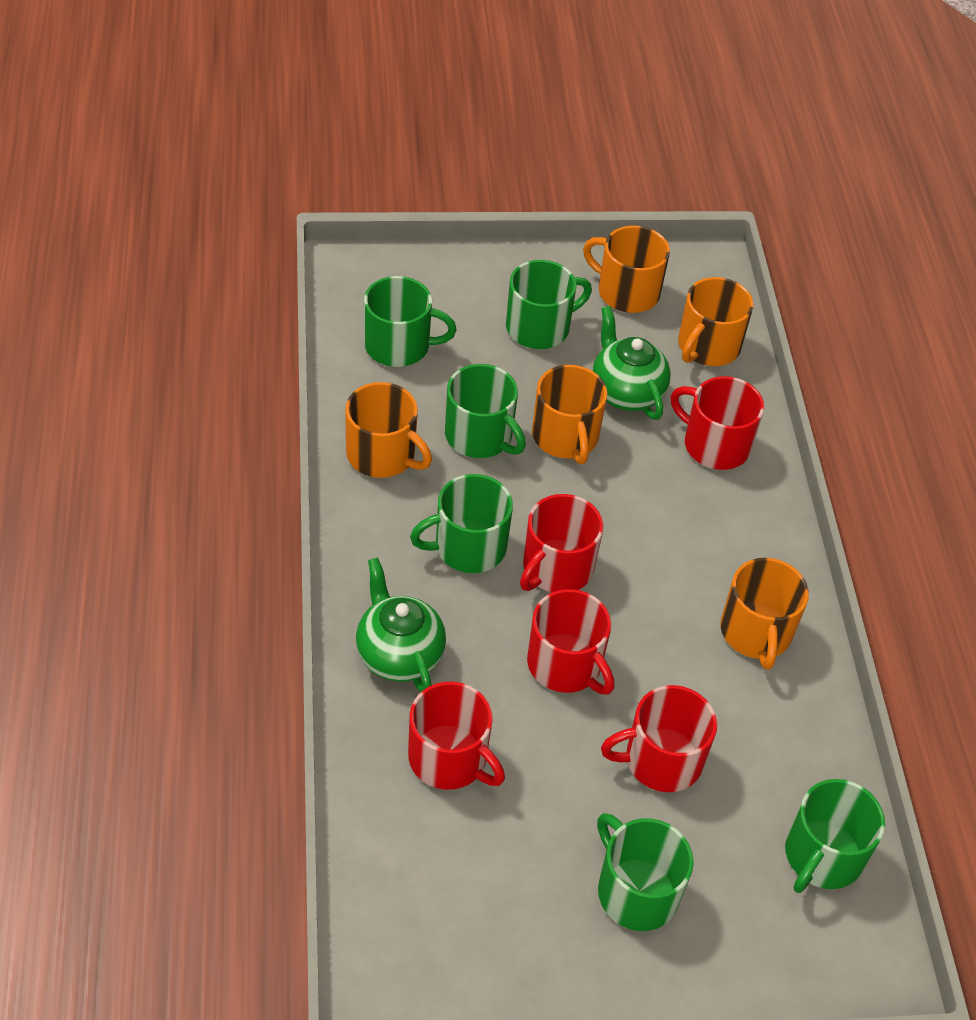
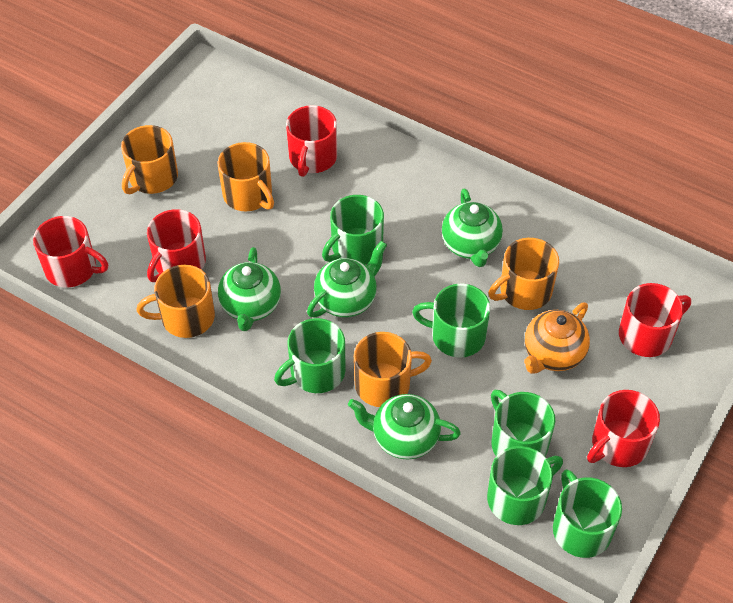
green teapot: 2 -> 4
orange teapot: 0 -> 1

